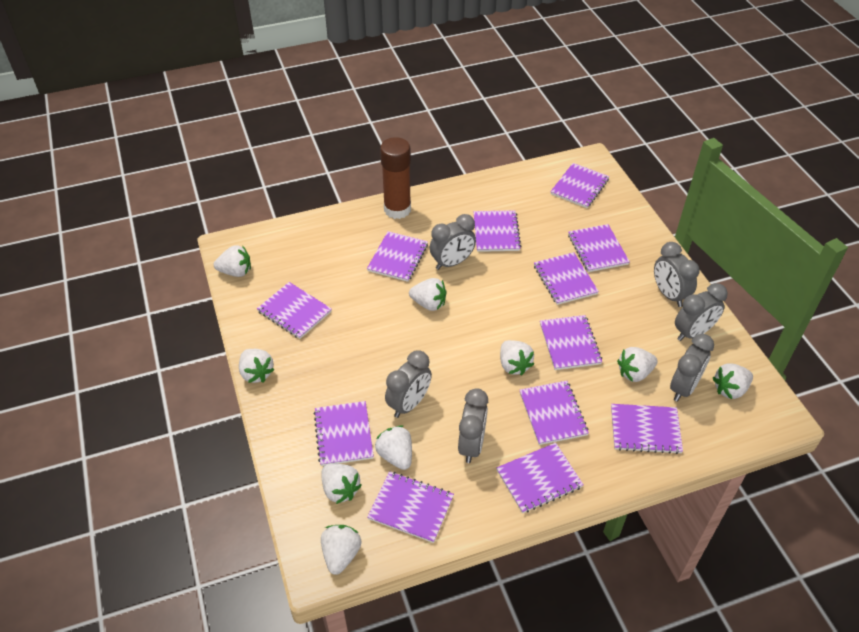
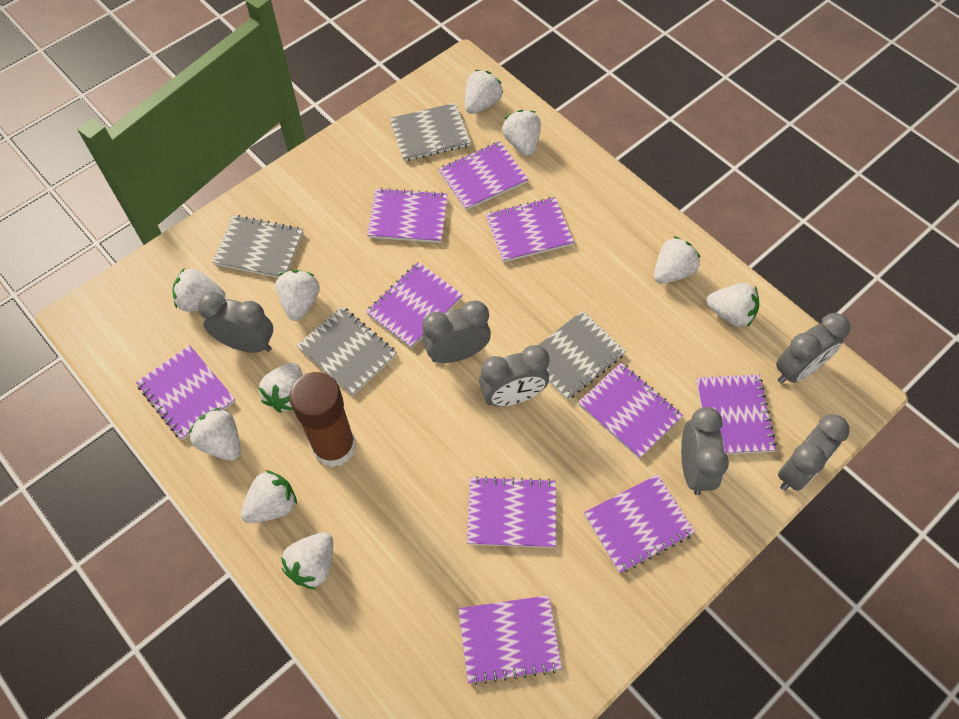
grey notebook: 0 -> 4
purple notebook: 12 -> 10
white strawberry: 9 -> 10

